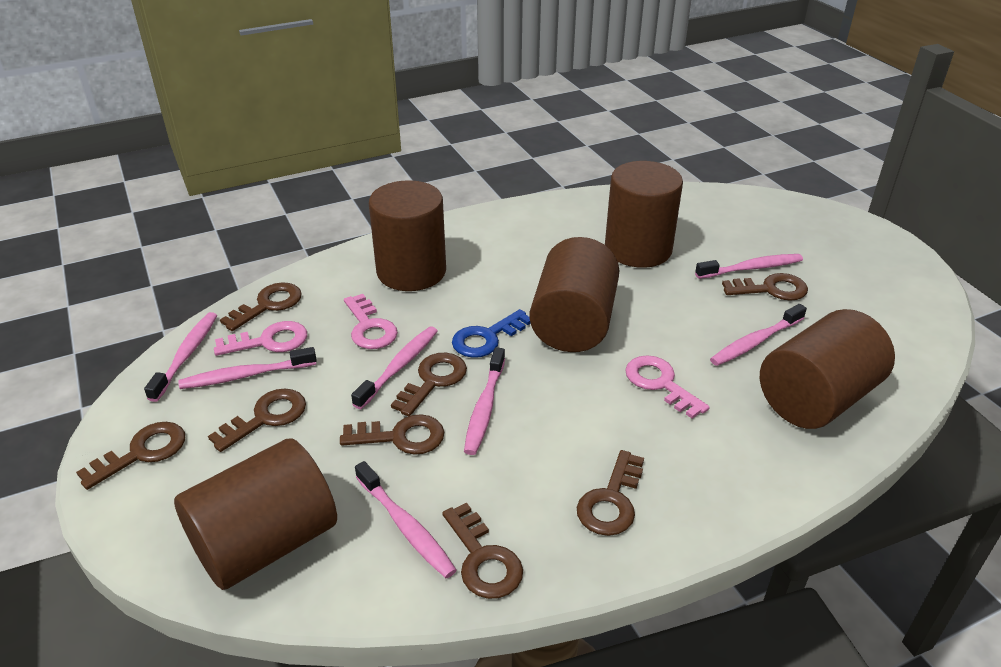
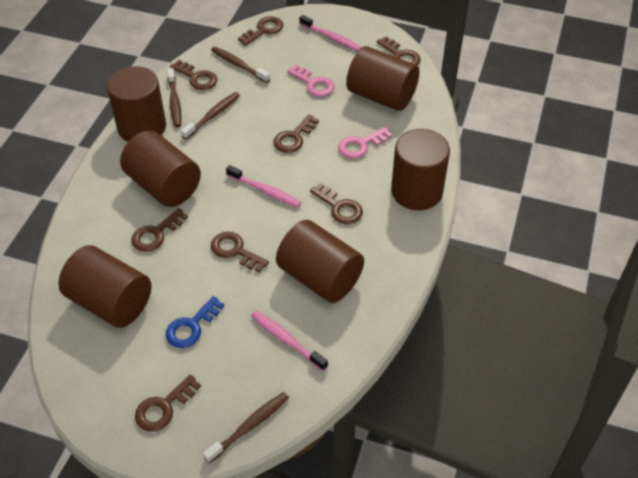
brown cylinder: 5 -> 6
brown toothbrush: 0 -> 4
pink key: 3 -> 2
pink toothbrush: 7 -> 3

